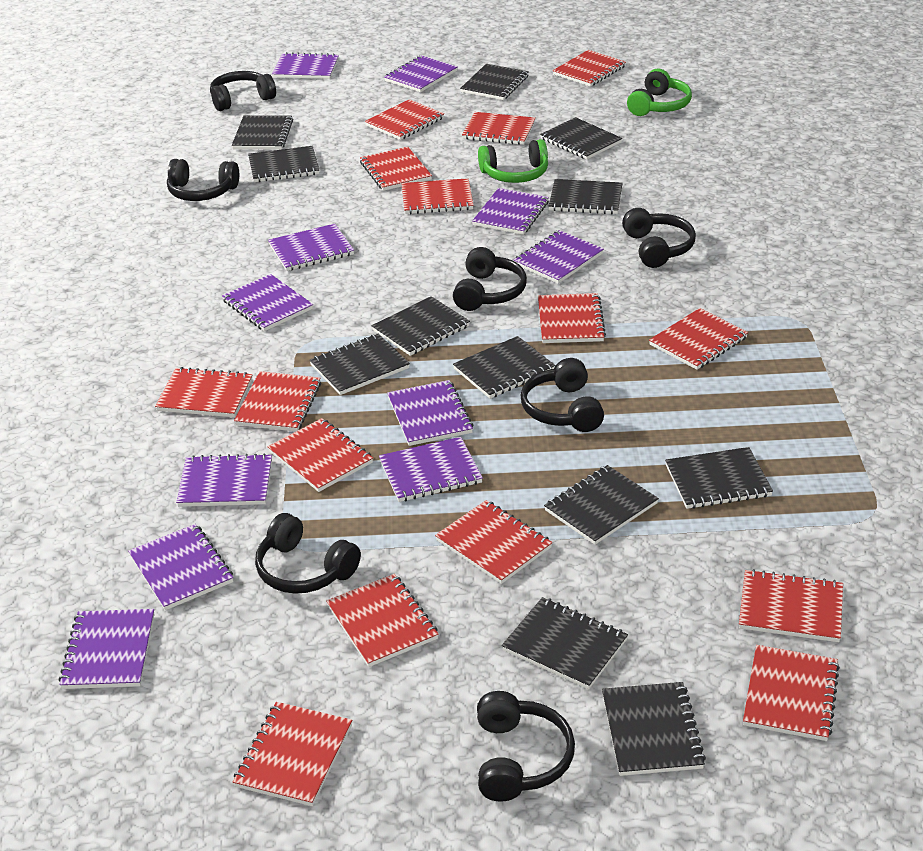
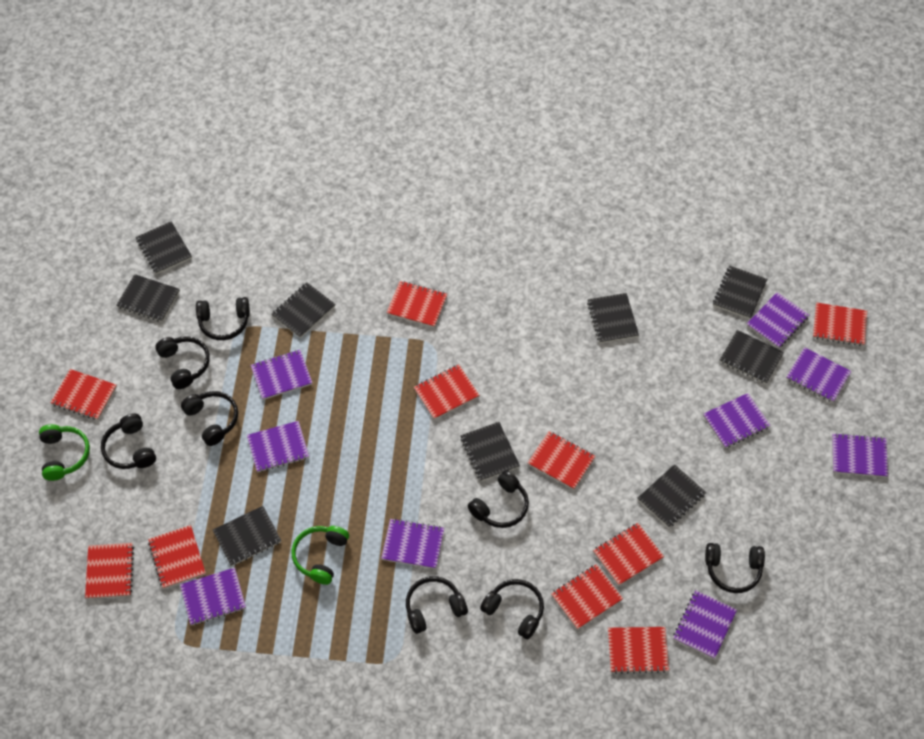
black headphones: 7 -> 8
black notebook: 12 -> 9
purple notebook: 11 -> 9
red notebook: 15 -> 10

